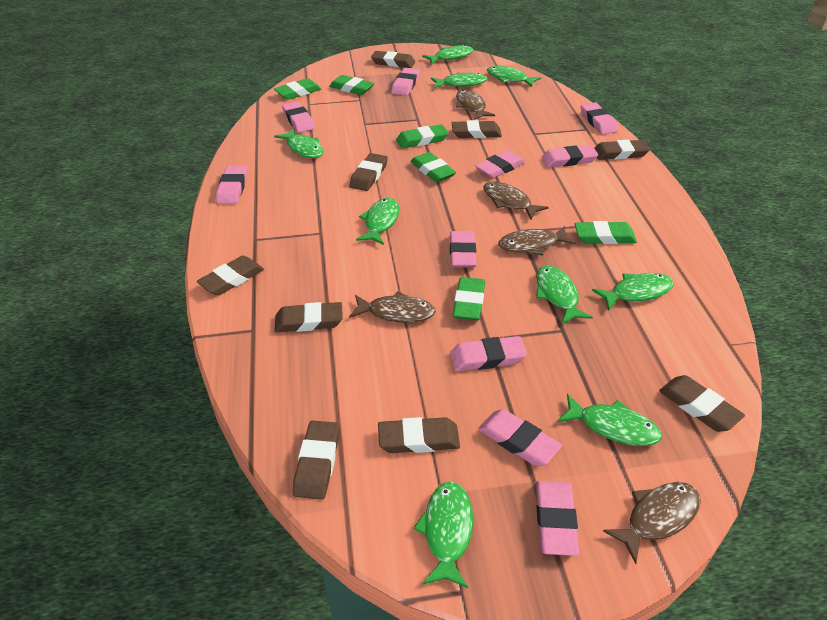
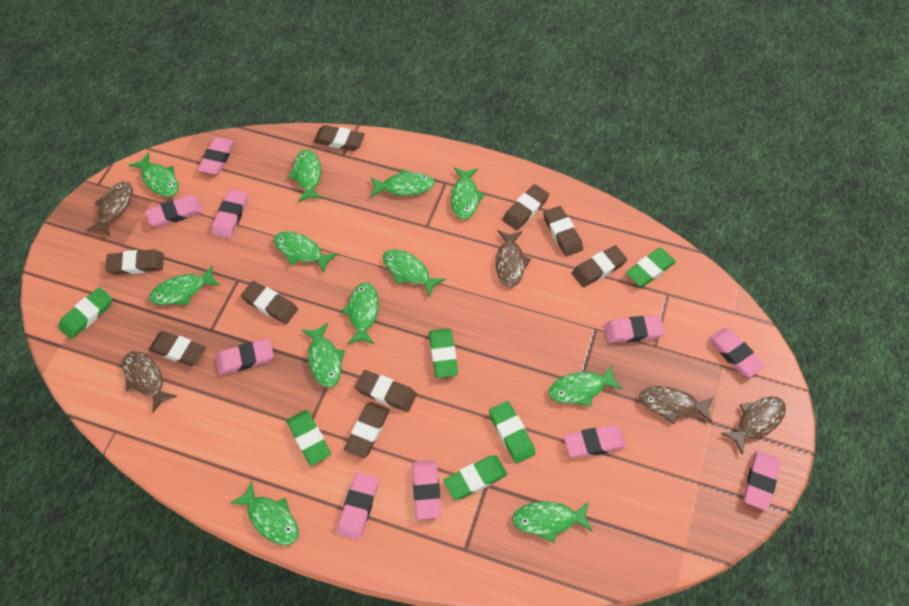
green fish: 9 -> 12

